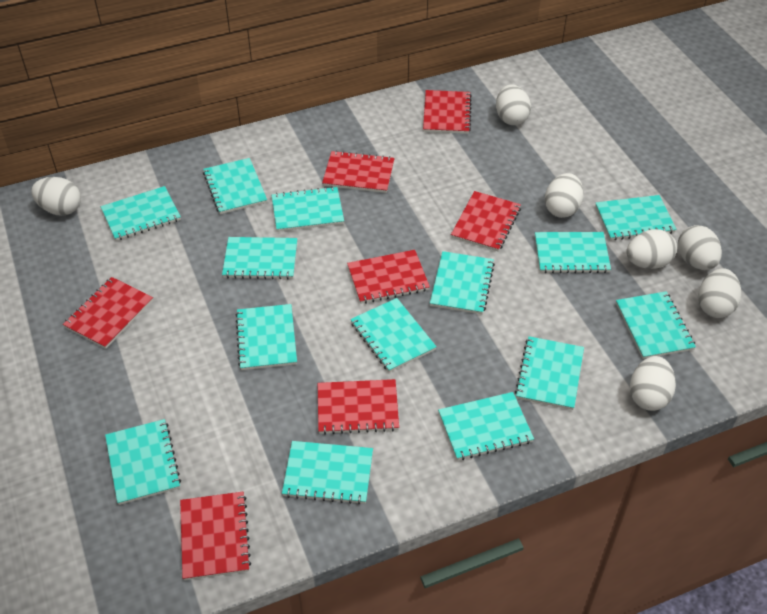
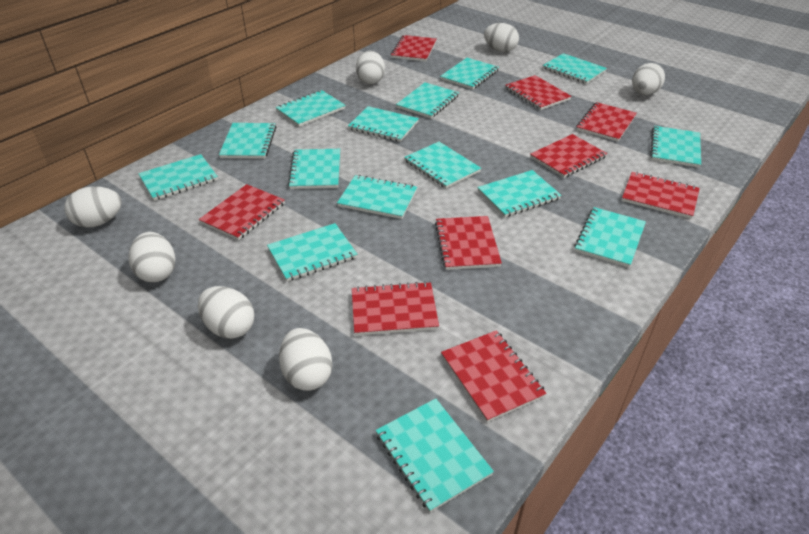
red notebook: 7 -> 9
turquoise notebook: 14 -> 15

